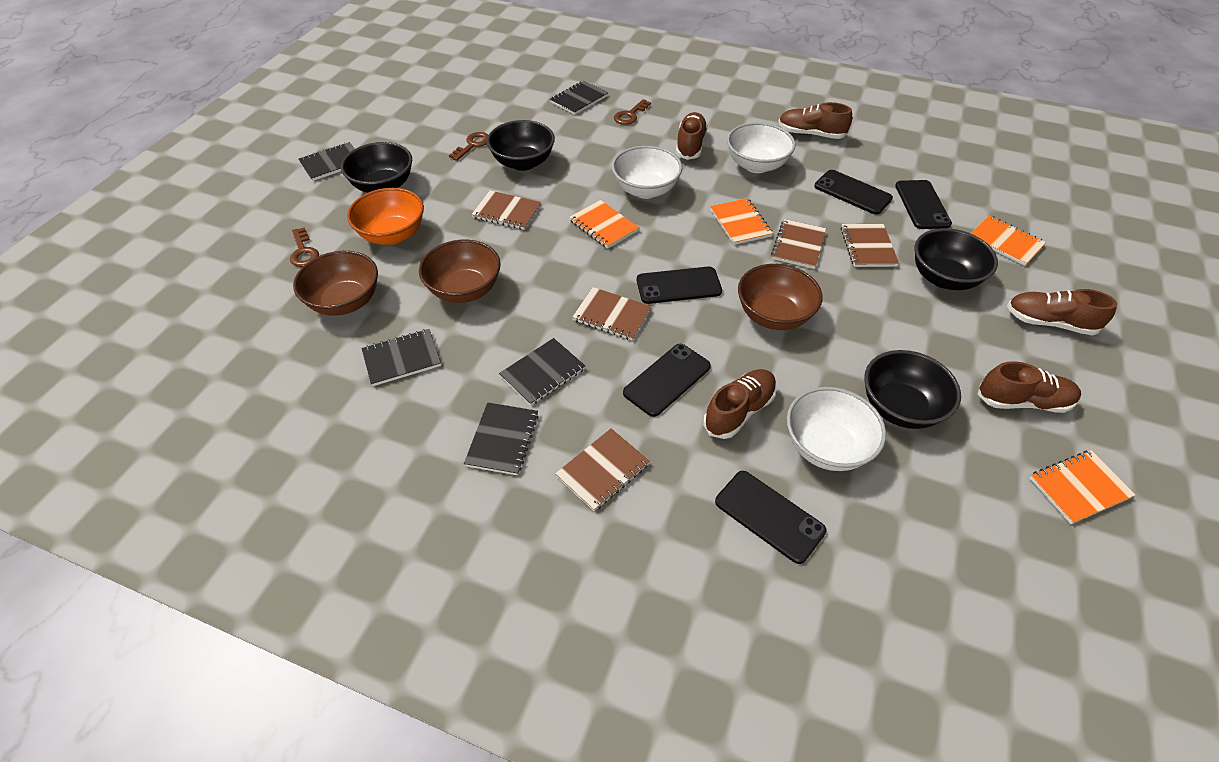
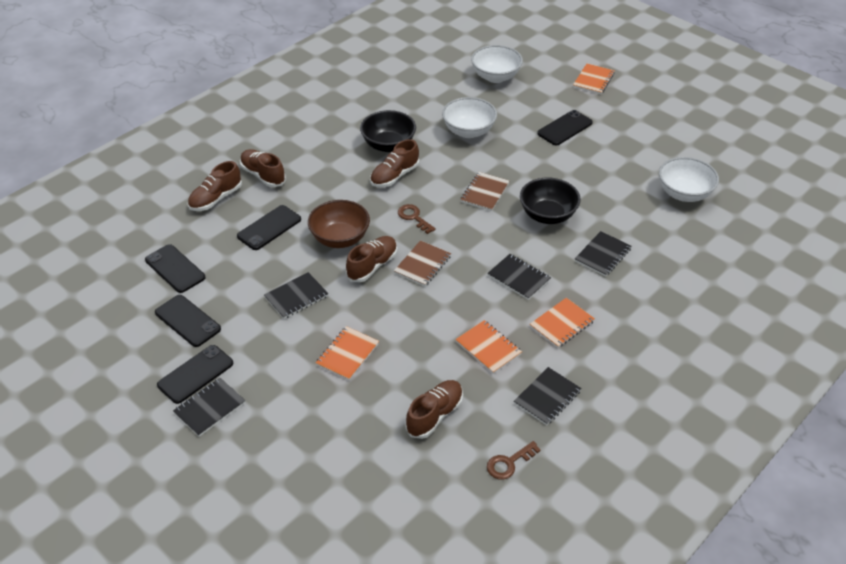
black bowl: 4 -> 2
brown bowl: 3 -> 1
brown key: 3 -> 2
brown notebook: 5 -> 2
orange bowl: 1 -> 0

